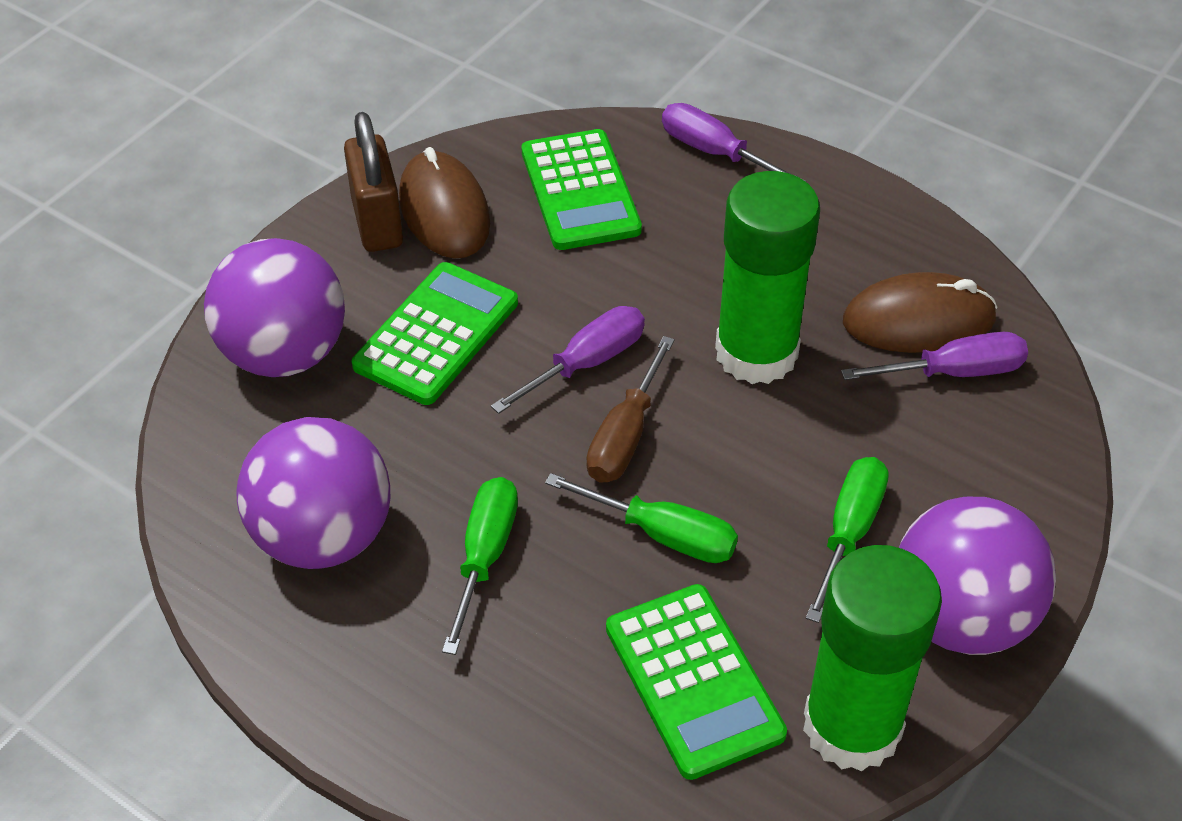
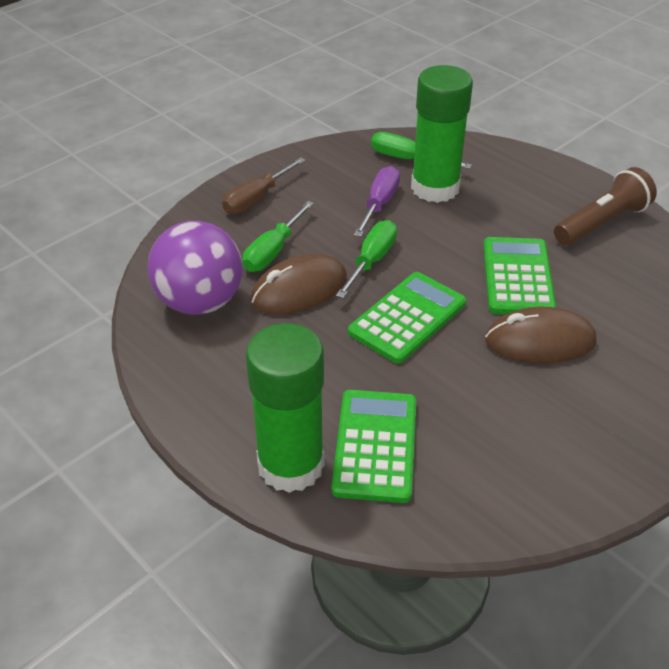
brown flashlight: 0 -> 1
brown padlock: 1 -> 0
purple ball: 3 -> 1
purple screwdriver: 3 -> 1

